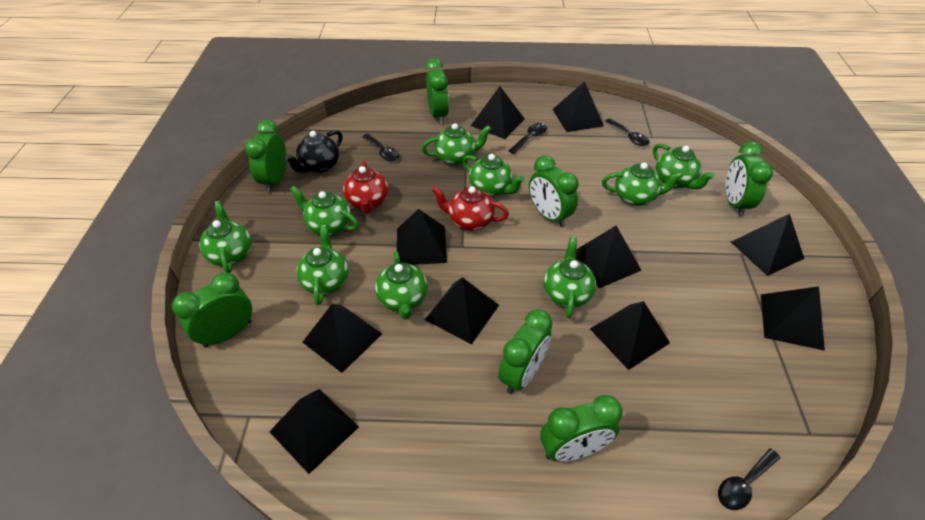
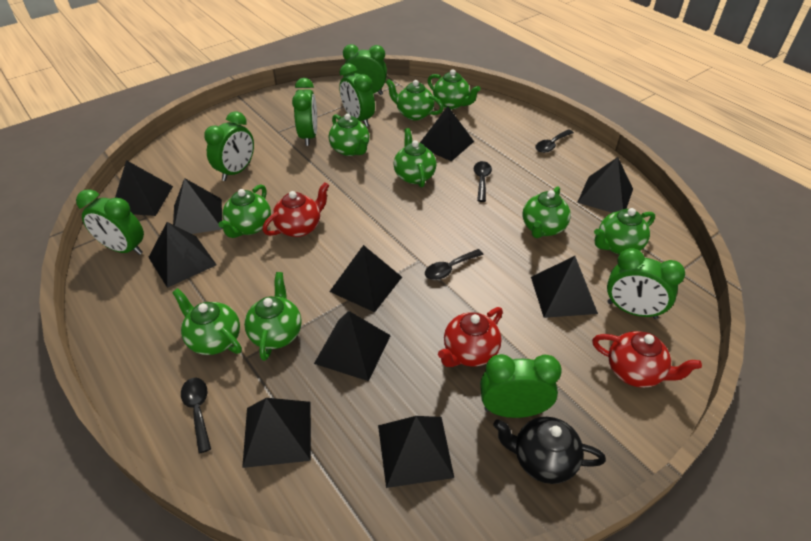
red teapot: 2 -> 3

